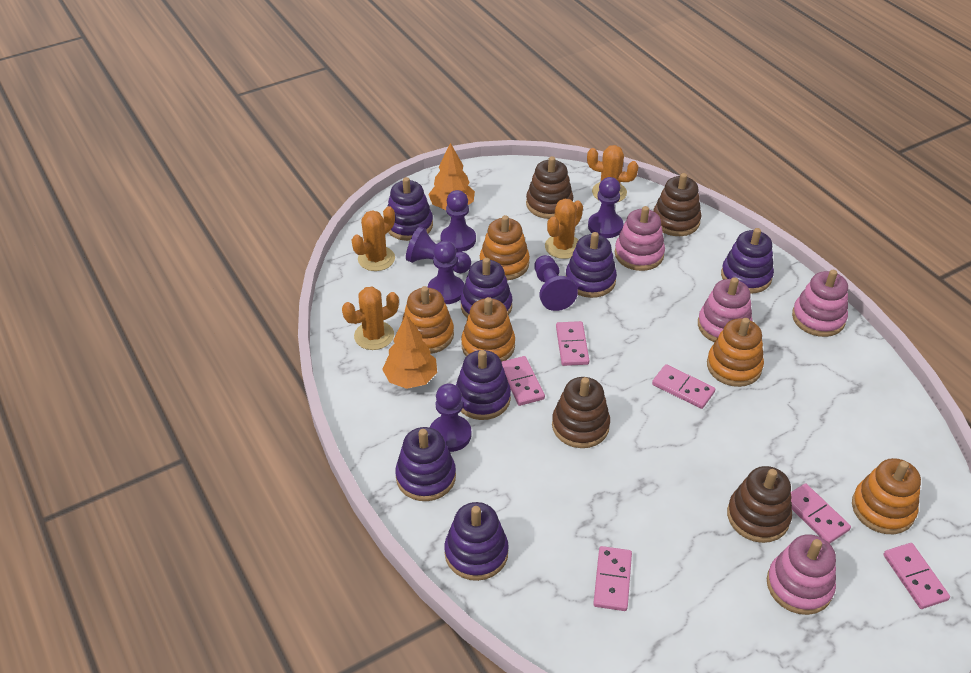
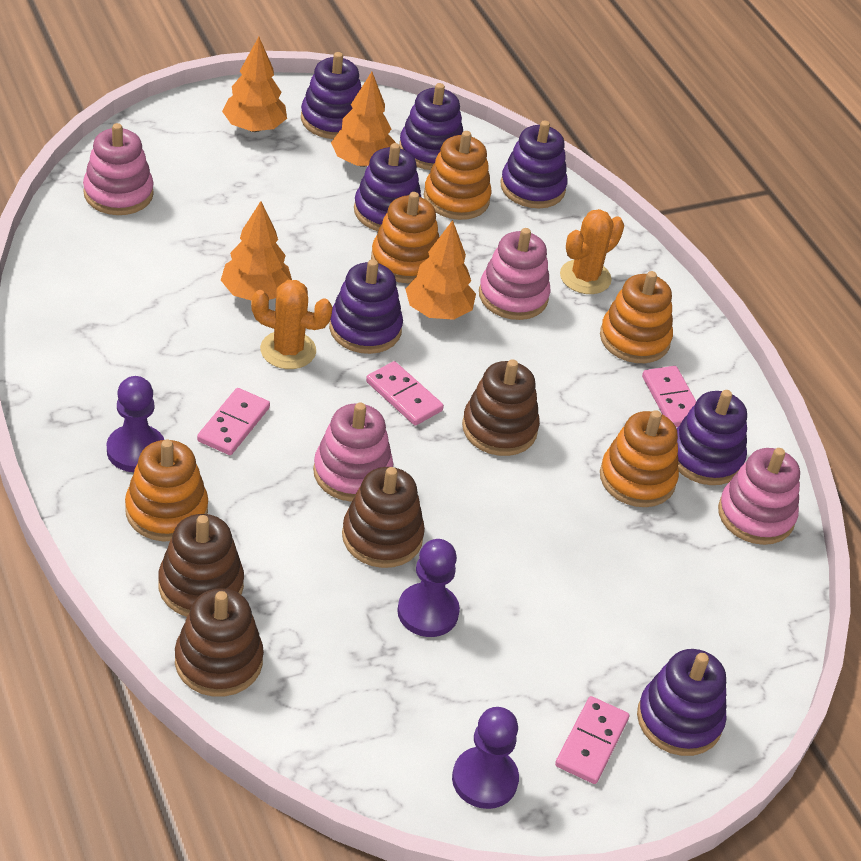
orange cactus: 4 -> 2
orange tree: 2 -> 4
pink domino: 6 -> 4
purple pawn: 6 -> 3

